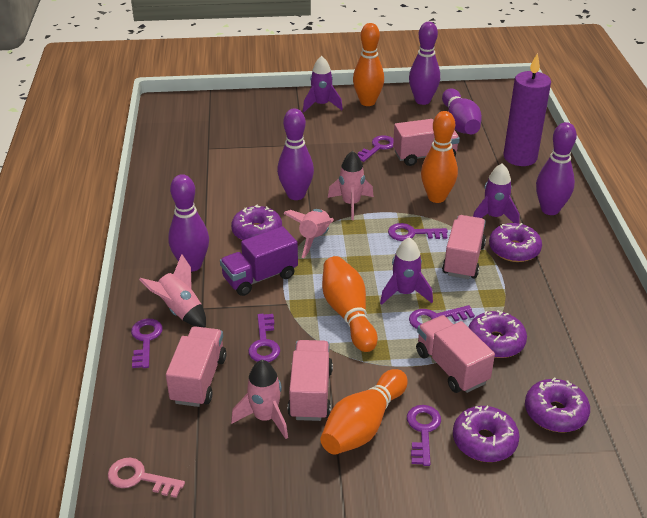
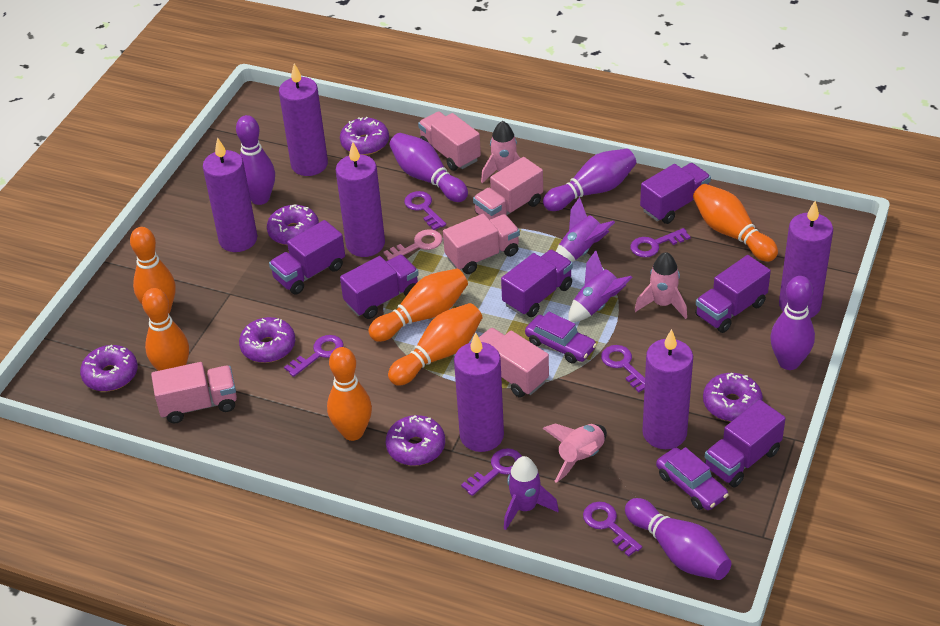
orange bowling pin: 4 -> 6
pink rocket: 4 -> 3
purple candle: 1 -> 6
purple car: 0 -> 2
purple donut: 5 -> 6
purple truck: 1 -> 6

